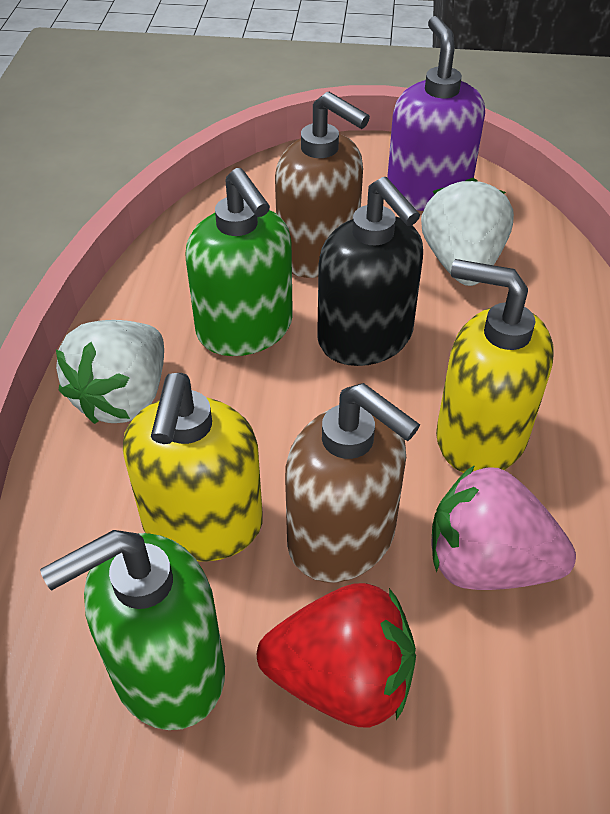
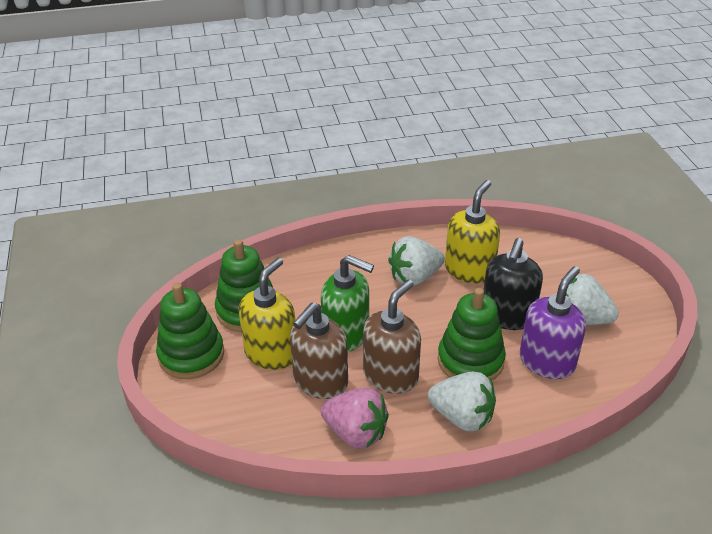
green soap dispenser: 2 -> 1
green stacking toy: 0 -> 3
red strawberry: 1 -> 0
white strawberry: 2 -> 3

